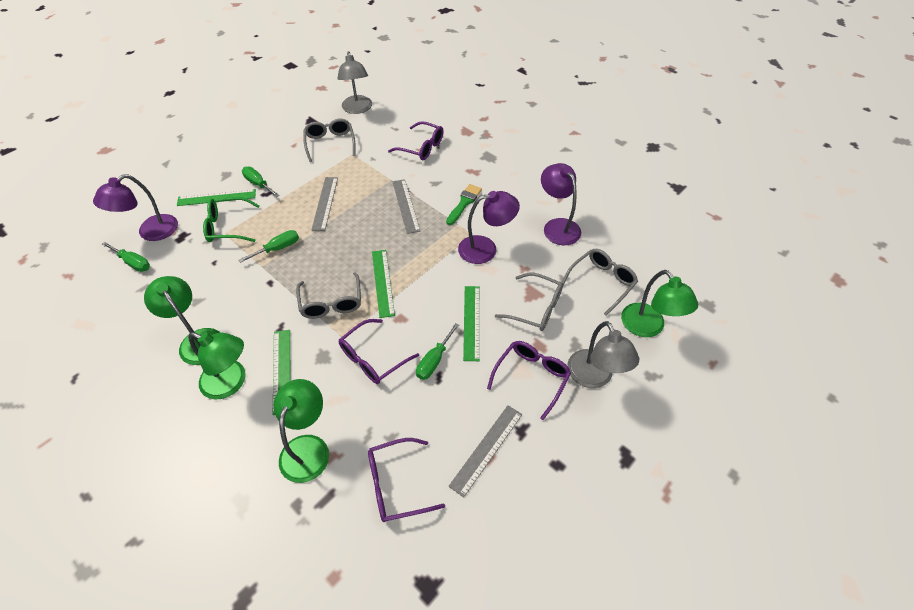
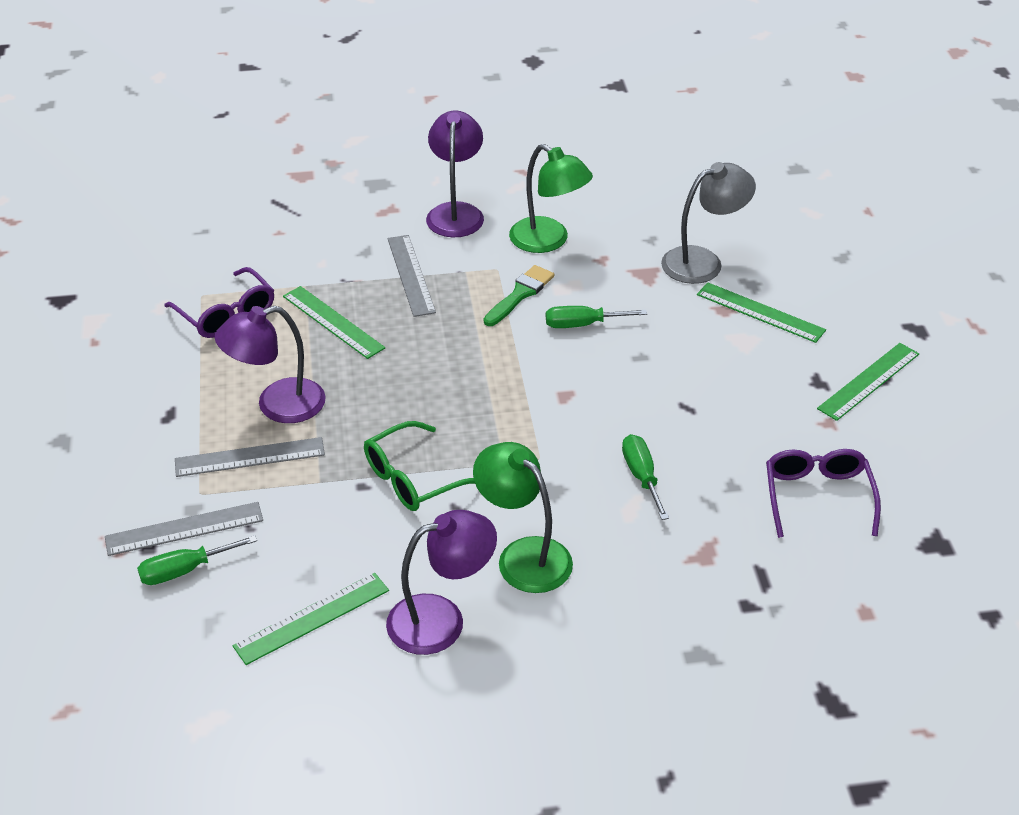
green lamp: 4 -> 2
green screwdriver: 4 -> 3
grey glasses: 4 -> 0
grey lamp: 2 -> 1
purple glasses: 4 -> 2

